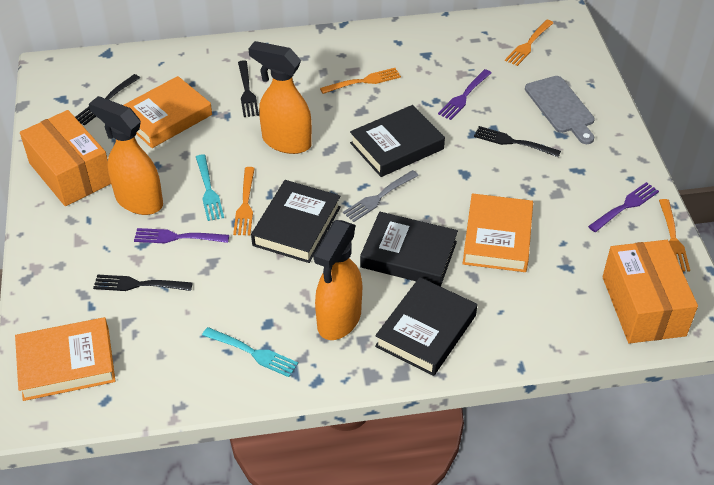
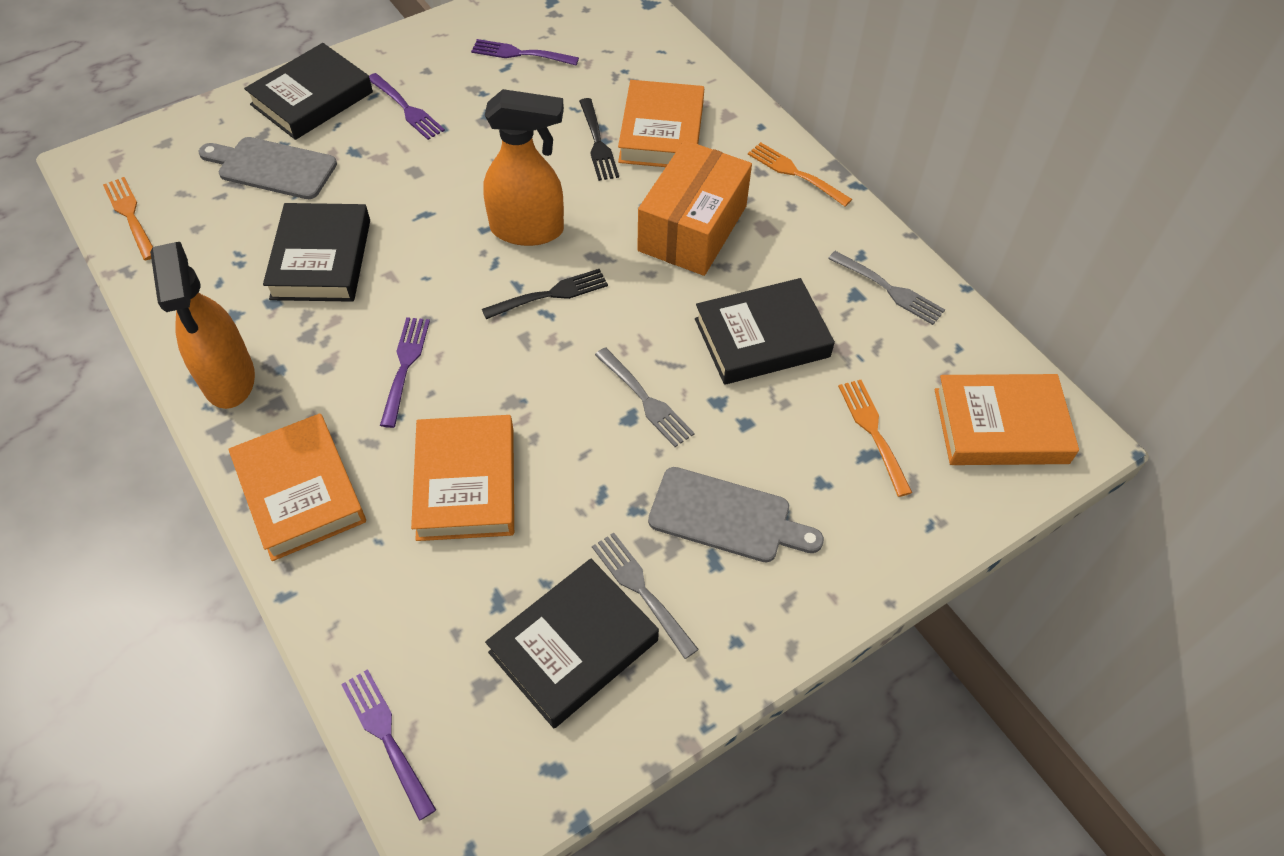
black fork: 4 -> 2
grey cutting board: 1 -> 2
grey fork: 1 -> 3
orange book: 3 -> 4
orange box: 2 -> 1
orange fork: 4 -> 3
orange spray bottle: 3 -> 2
purple fork: 3 -> 4
turquoise fork: 2 -> 0

